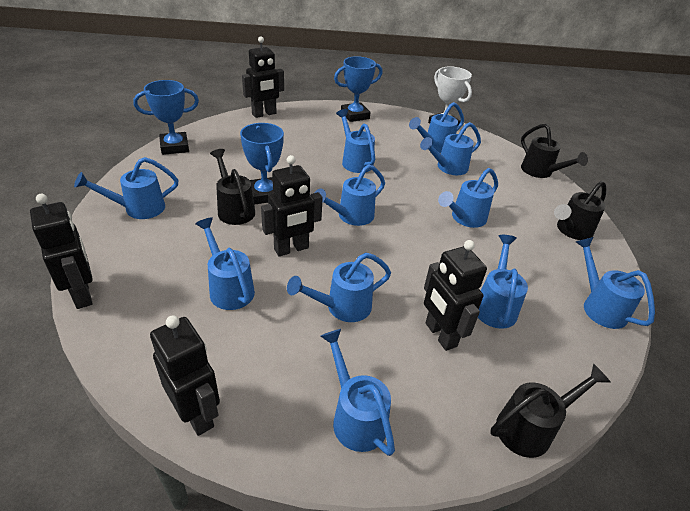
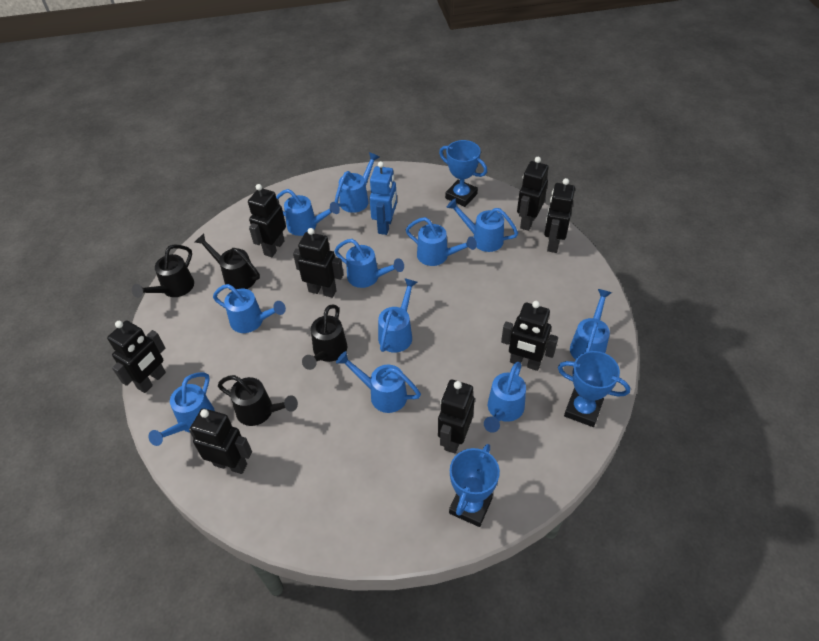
black robot: 5 -> 8
blue robot: 0 -> 1
white trophy: 1 -> 0

